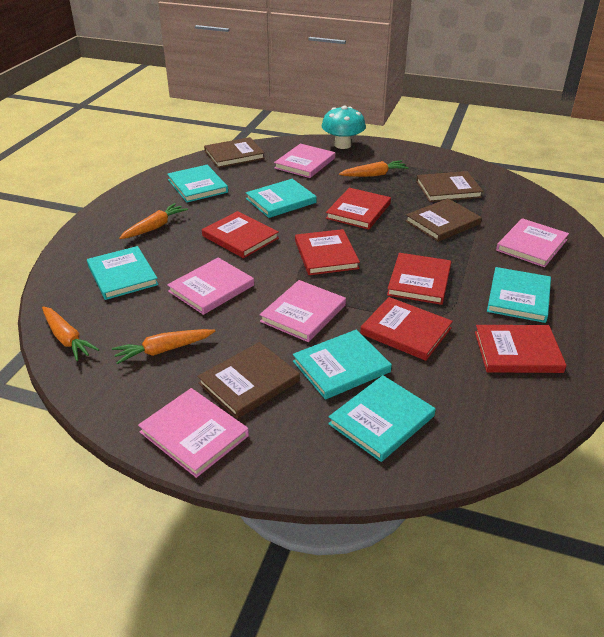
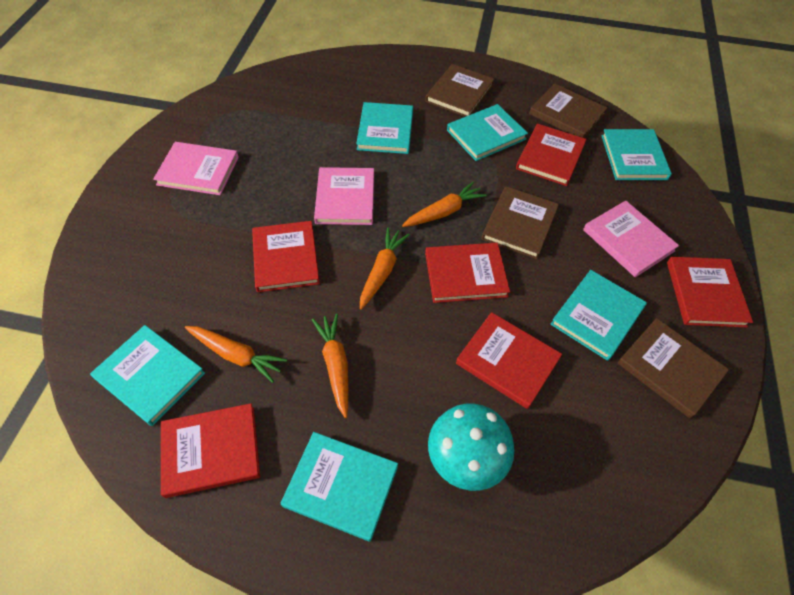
pink book: 5 -> 3

